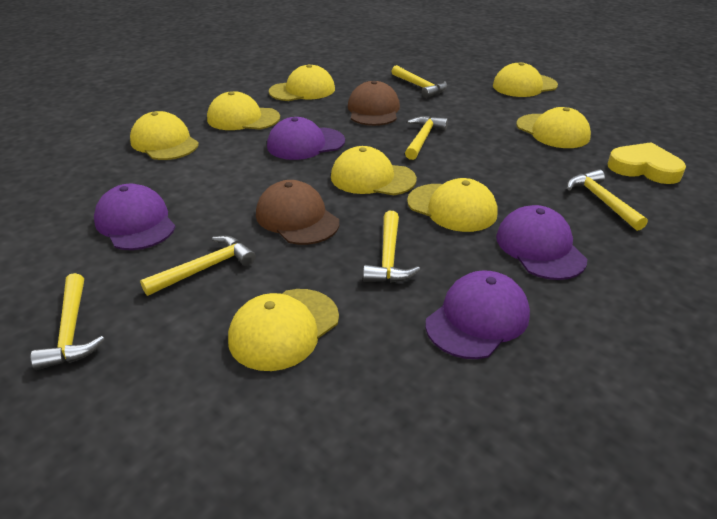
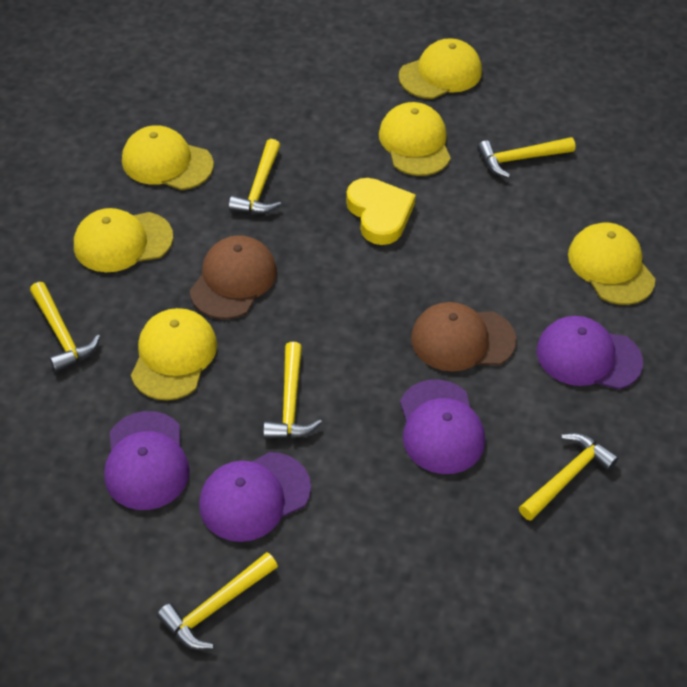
yellow cap: 8 -> 6

